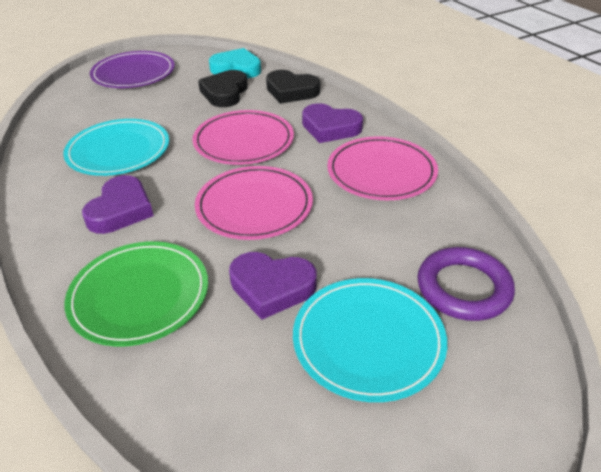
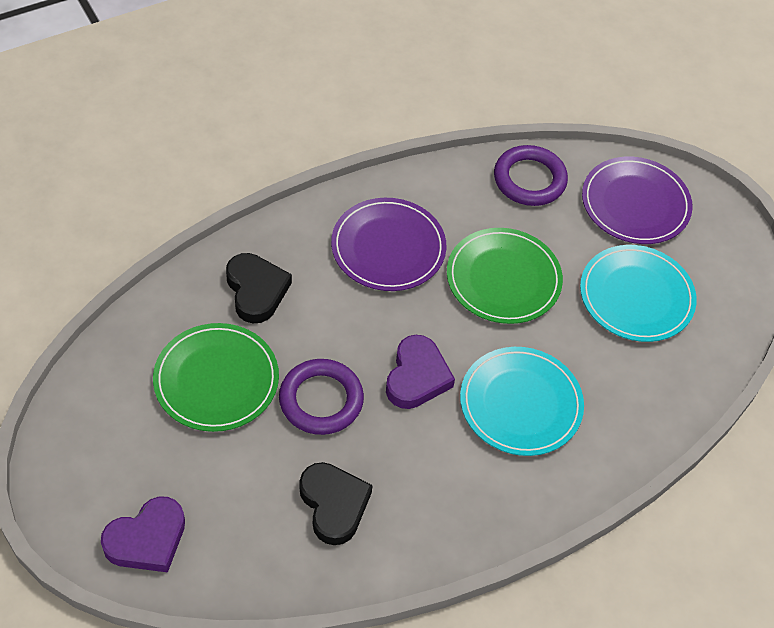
green plate: 1 -> 2
pink plate: 3 -> 0
purple heart: 3 -> 2
purple plate: 1 -> 2
purple ring: 1 -> 2
turquoise heart: 1 -> 0

